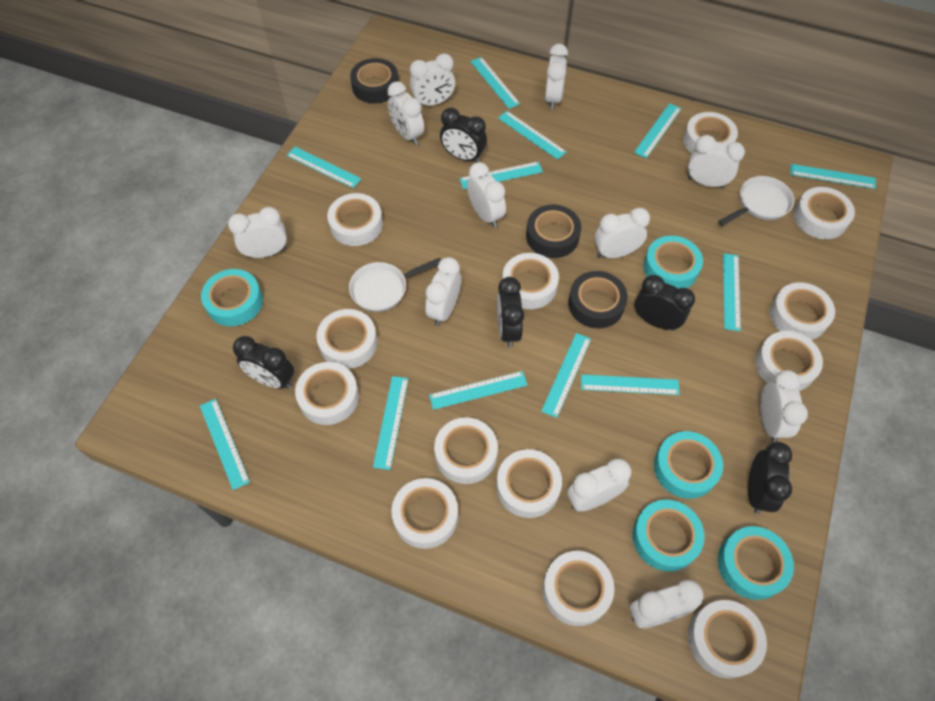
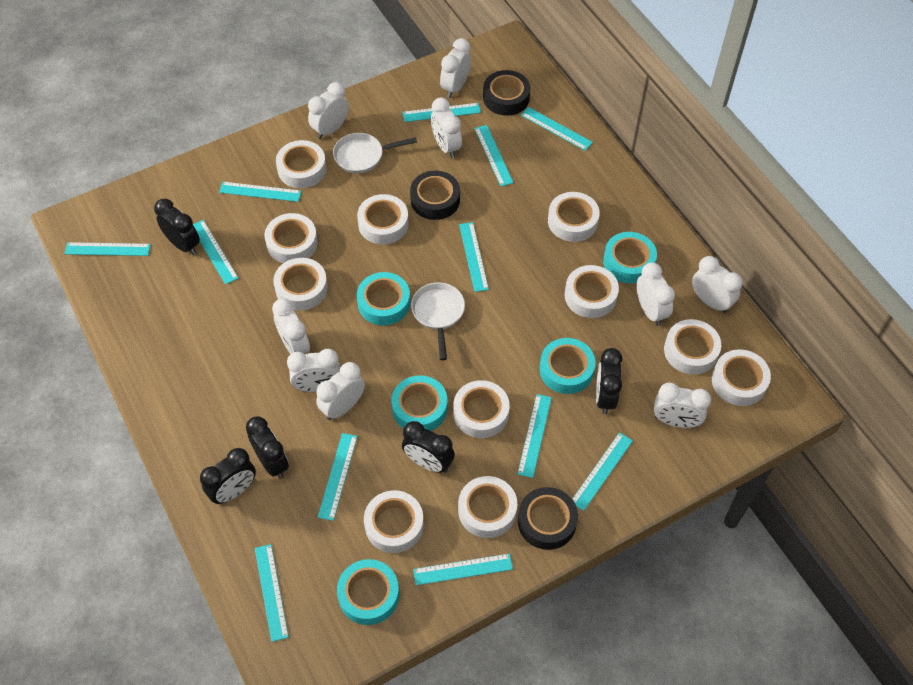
white clock: 11 -> 9
white tape: 13 -> 11

